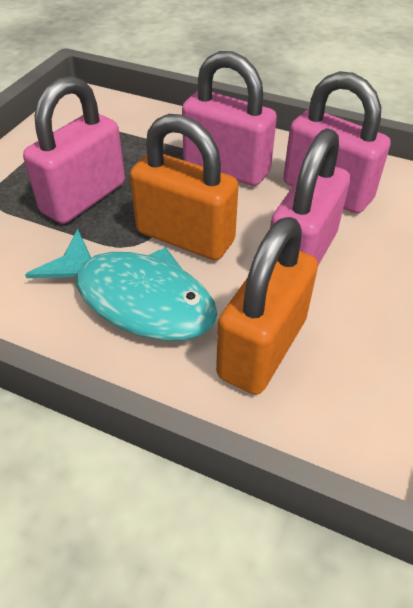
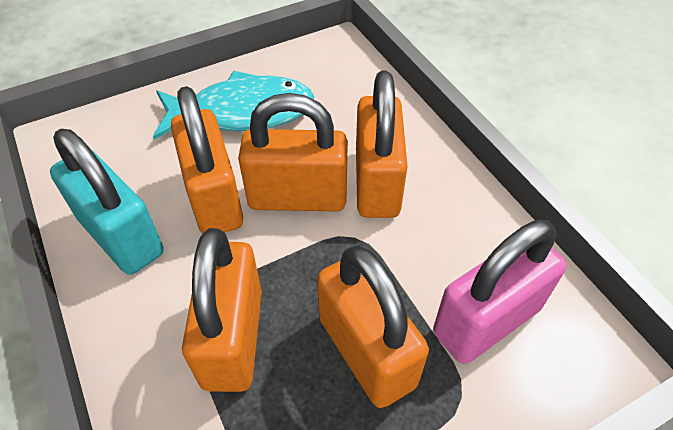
orange padlock: 2 -> 5
pink padlock: 4 -> 1
turquoise padlock: 0 -> 1

